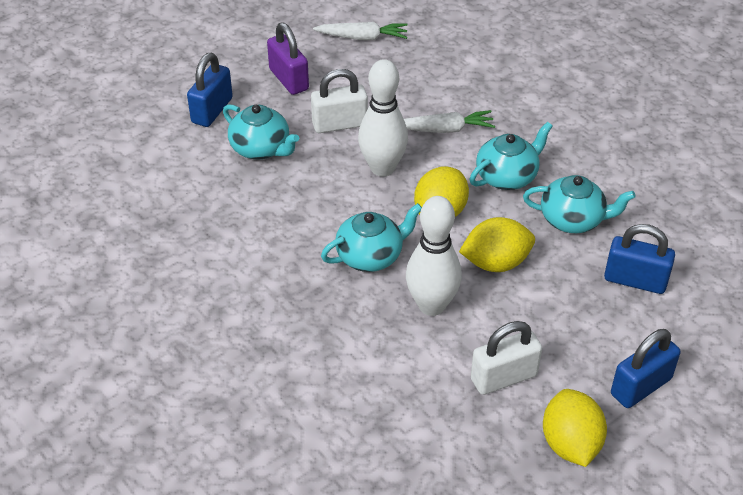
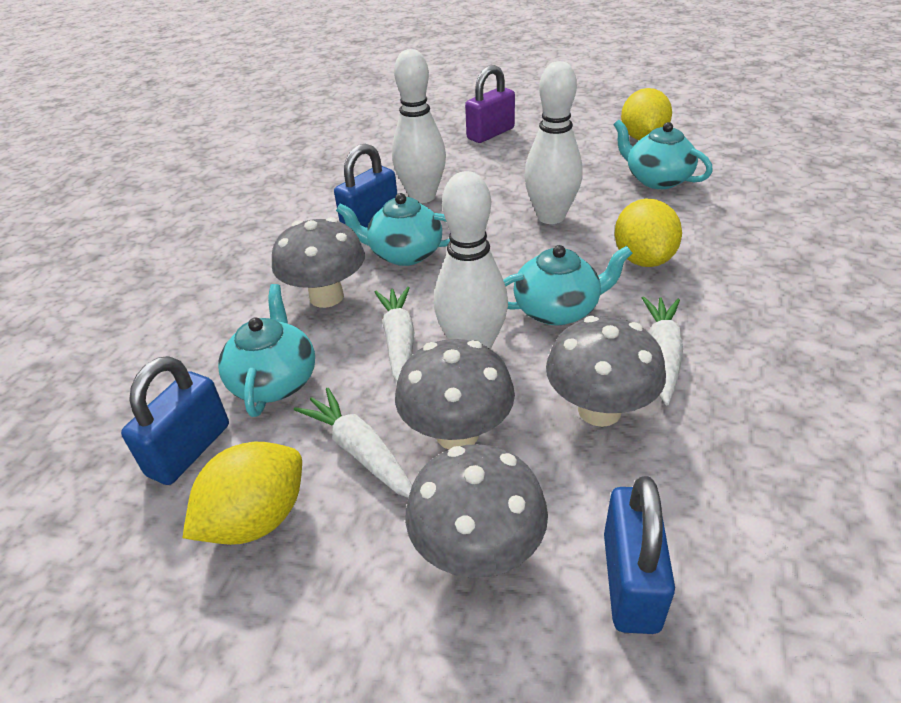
grey mushroom: 0 -> 4
white bowling pin: 2 -> 3
white carrot: 2 -> 3
white padlock: 2 -> 0

